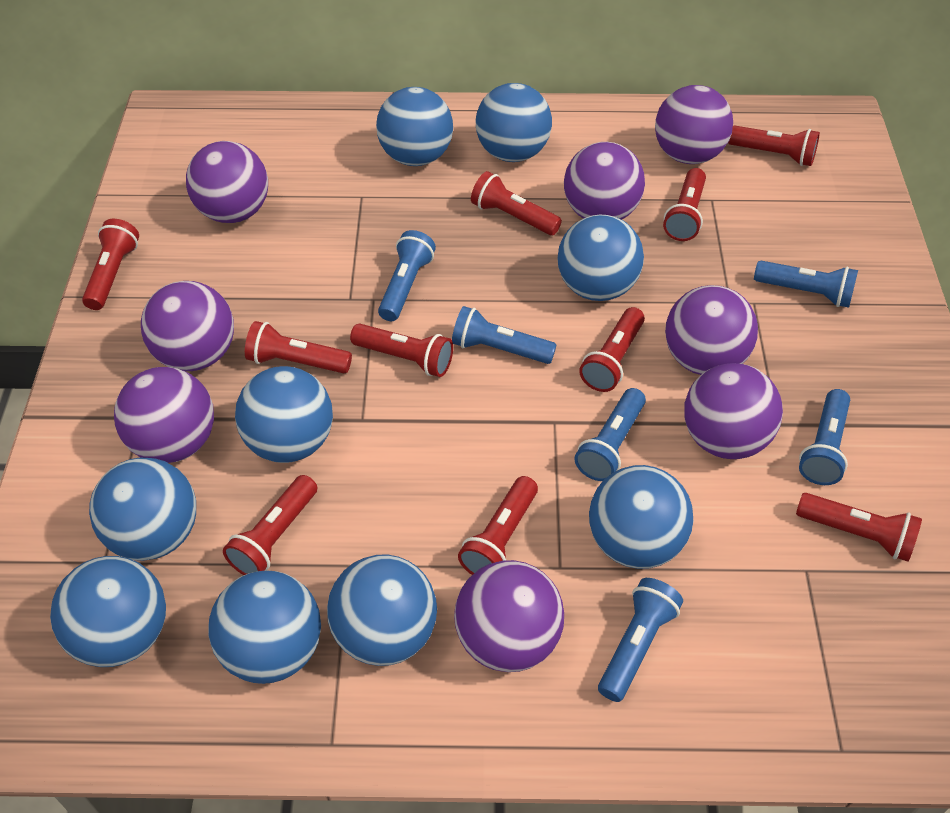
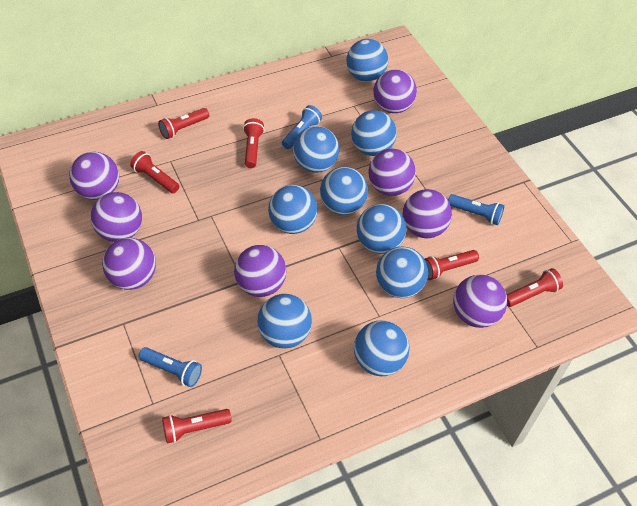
blue flashlight: 6 -> 3
red flashlight: 10 -> 6

